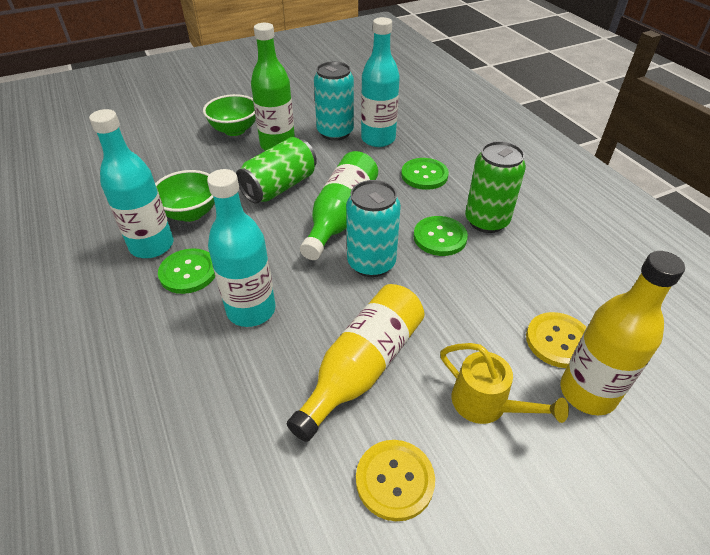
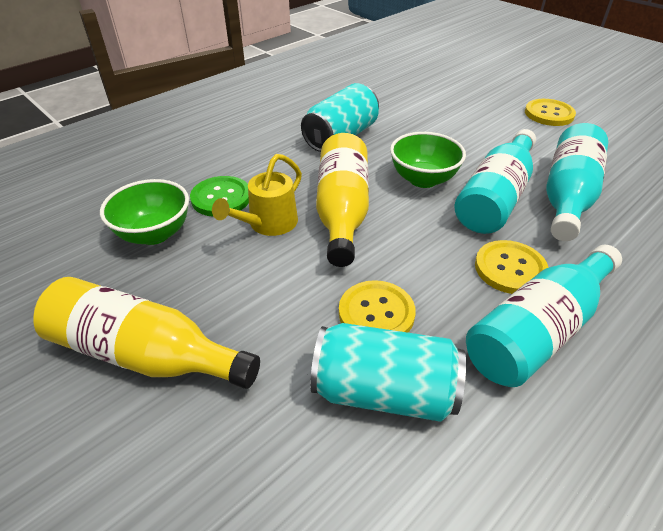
green bottle: 2 -> 0
green button: 3 -> 1
green can: 2 -> 0
yellow button: 2 -> 3

